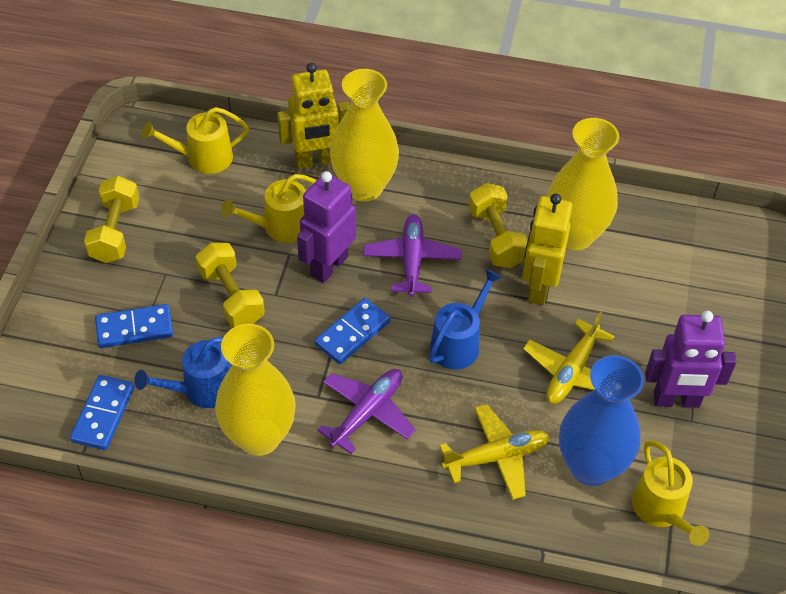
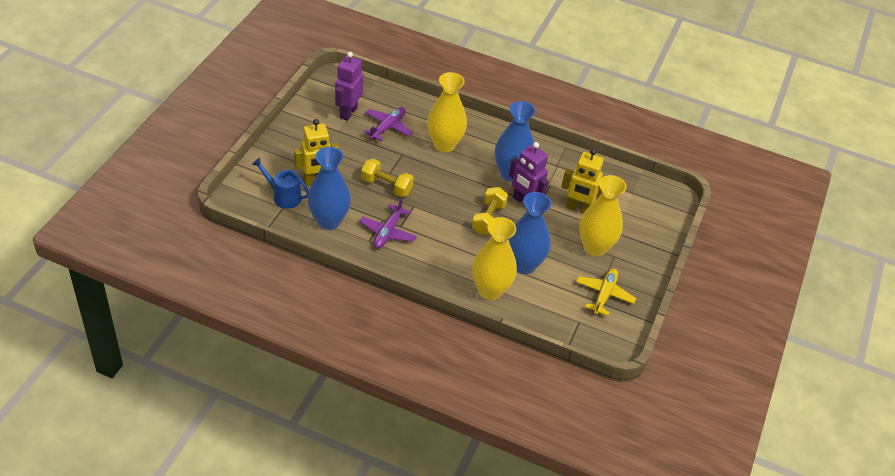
blue domino: 3 -> 0
blue vase: 1 -> 3
blue watering can: 2 -> 1
yellow dumbbell: 3 -> 2
yellow plane: 2 -> 1
yellow watering can: 3 -> 0

